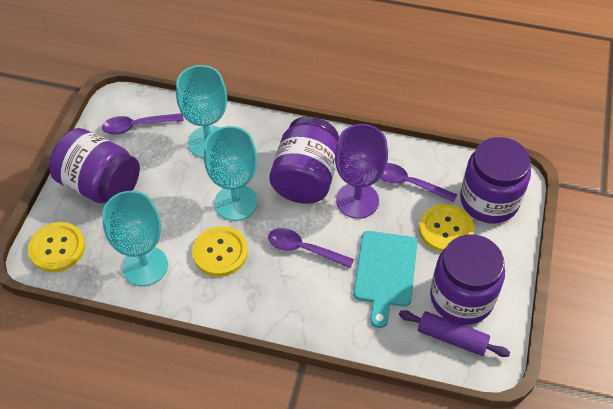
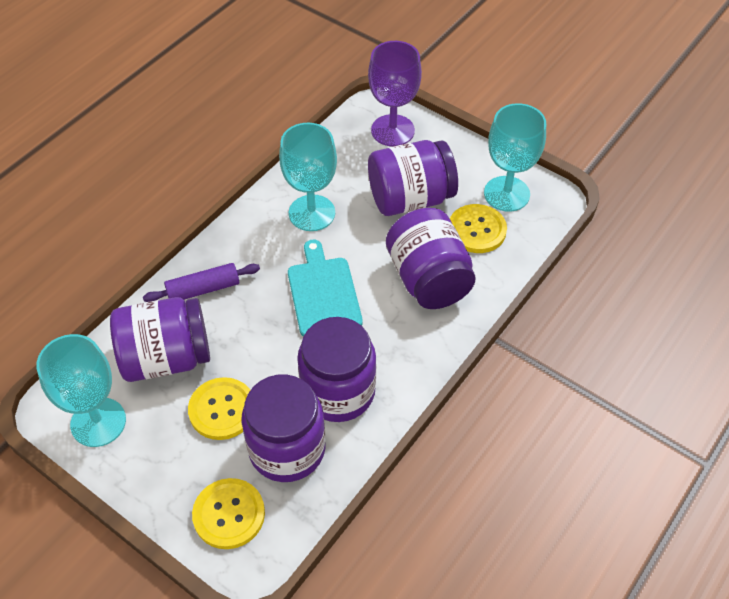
purple jar: 4 -> 5
purple spoon: 3 -> 0

